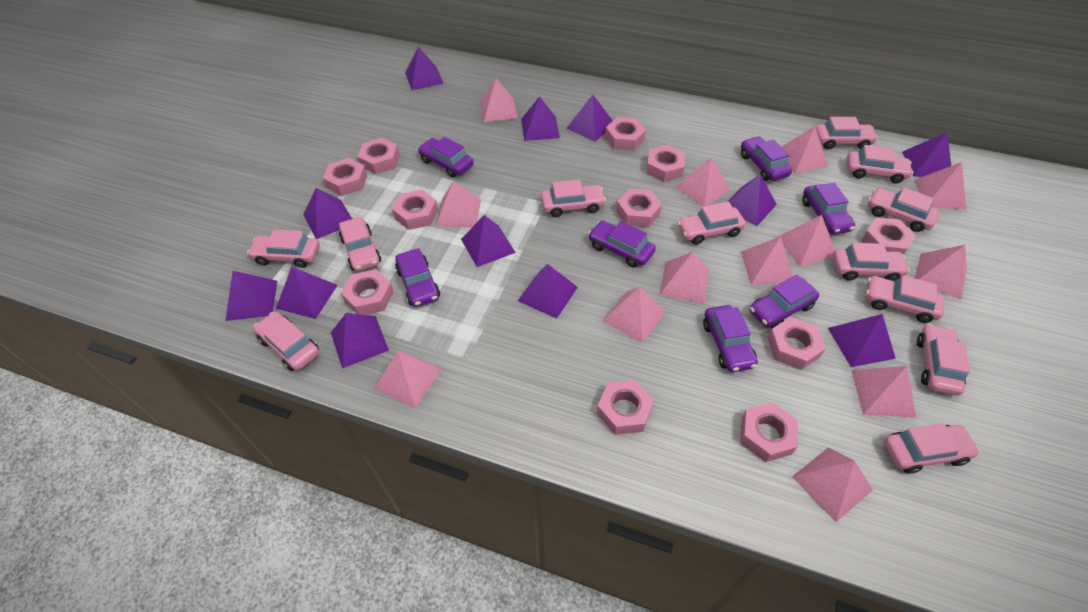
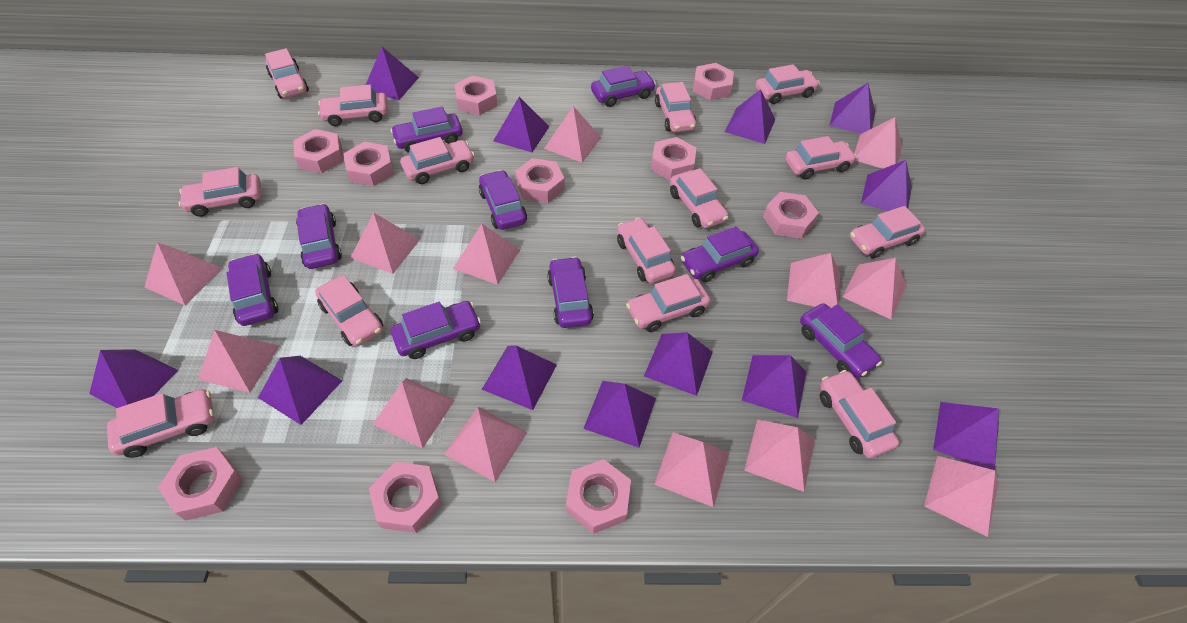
pink car: 12 -> 14
pink nut: 11 -> 10
purple car: 7 -> 9

